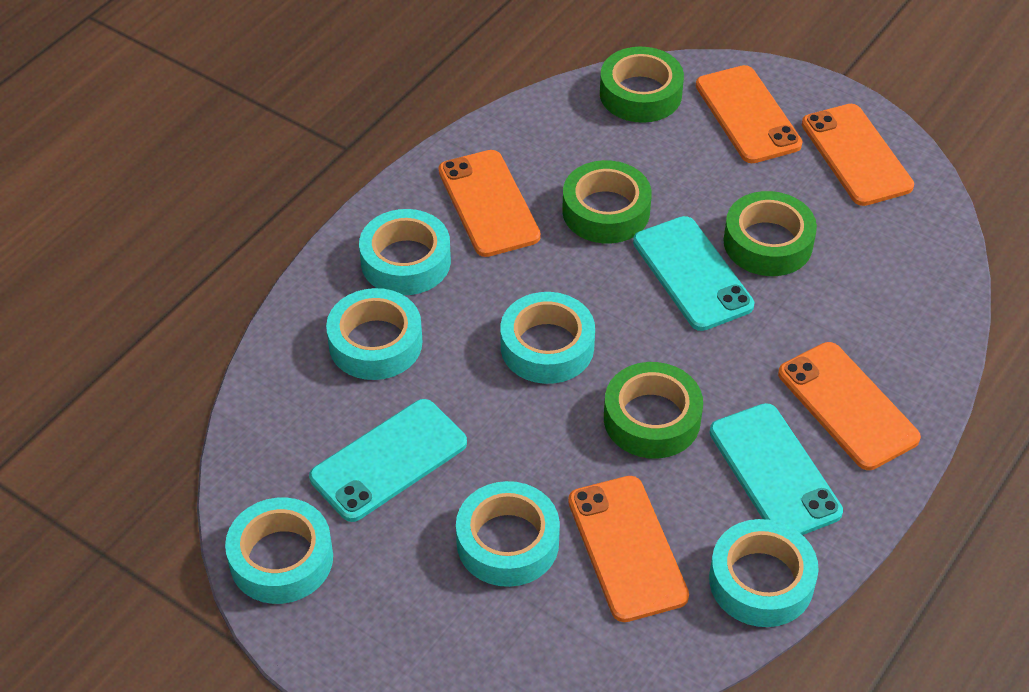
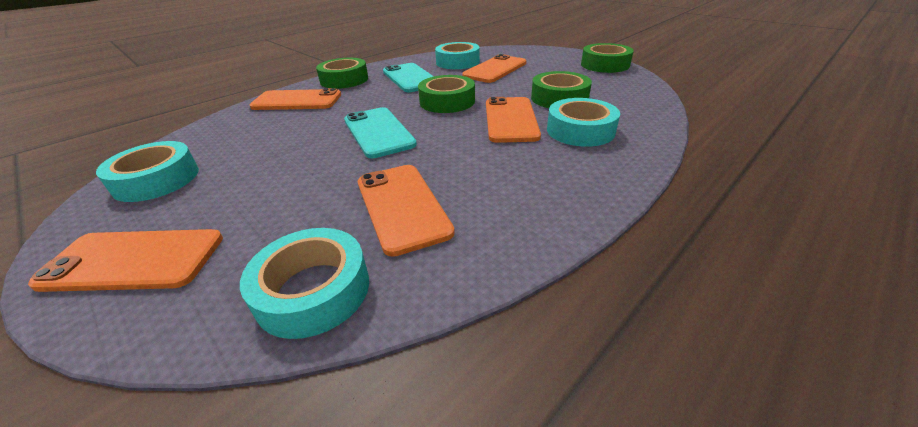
turquoise phone: 3 -> 2
turquoise tape: 6 -> 4

